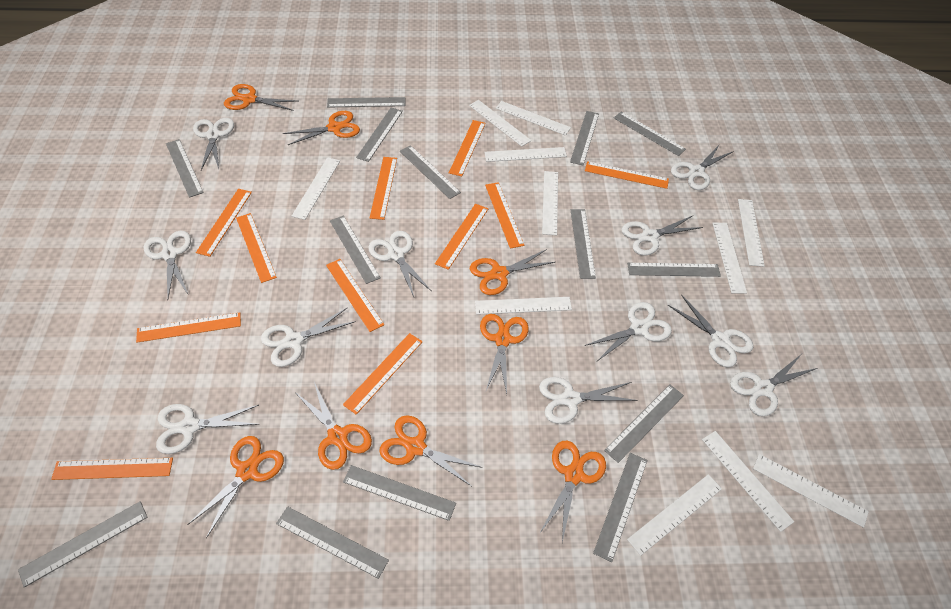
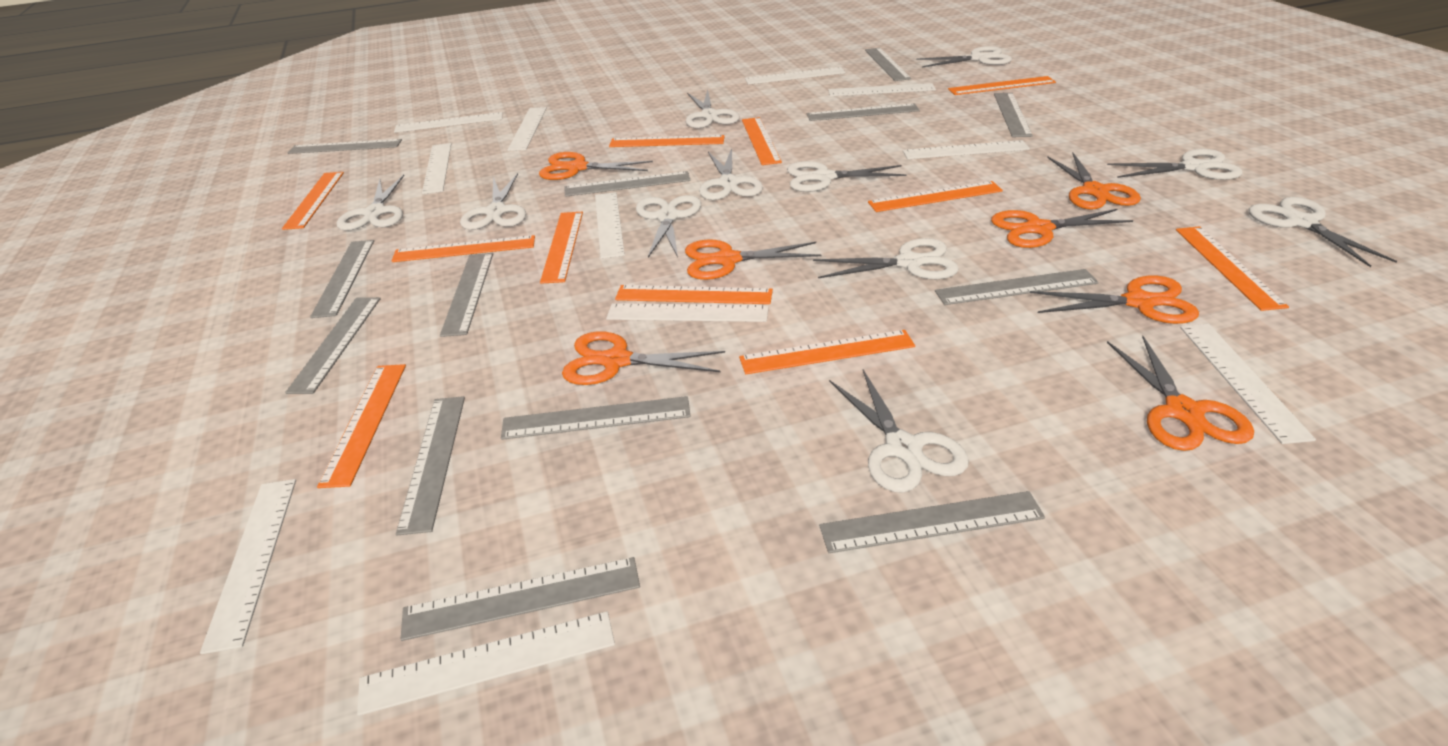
grey ruler: 14 -> 13
orange scissors: 8 -> 7

